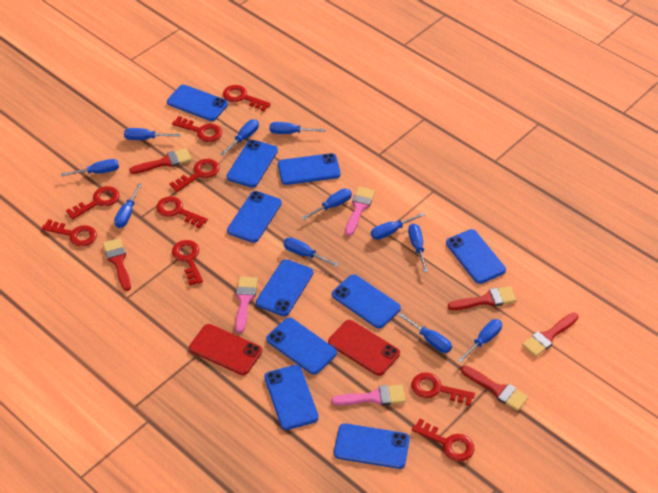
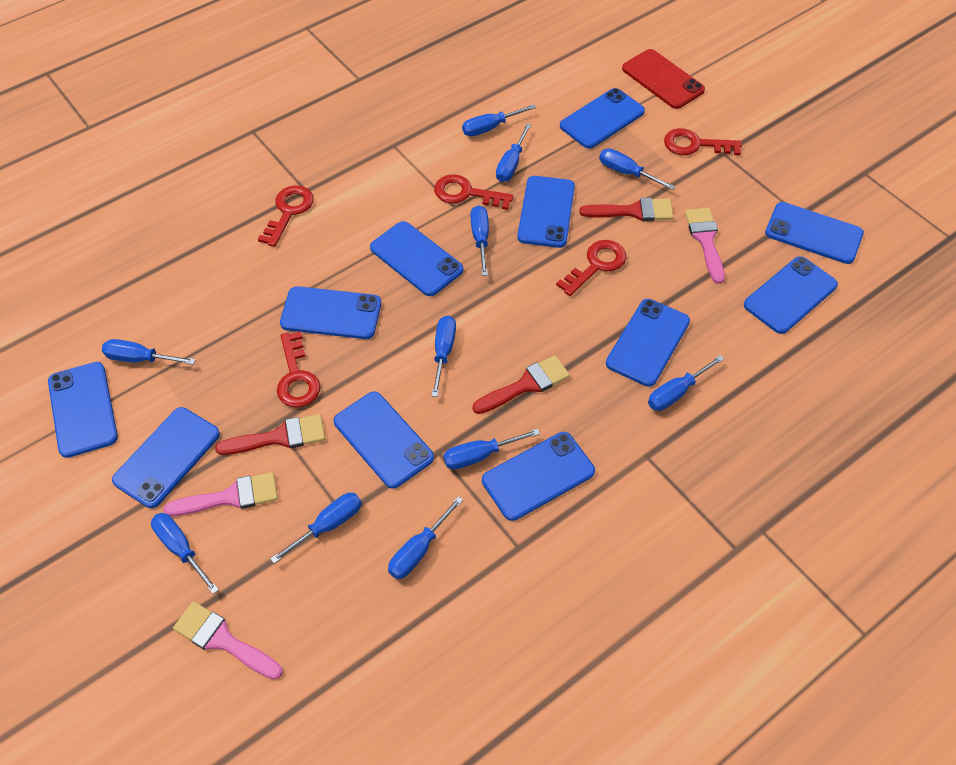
blue phone: 10 -> 11
red brush: 5 -> 3
red key: 9 -> 5
red phone: 2 -> 1

